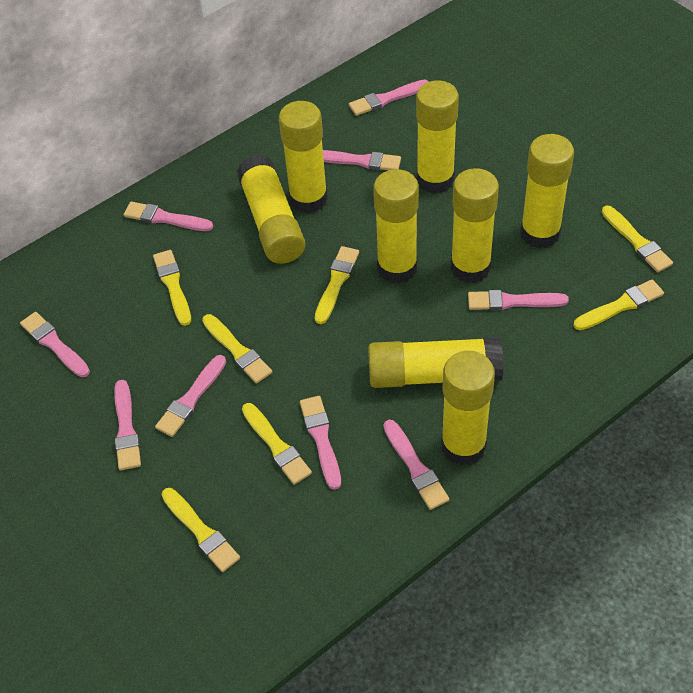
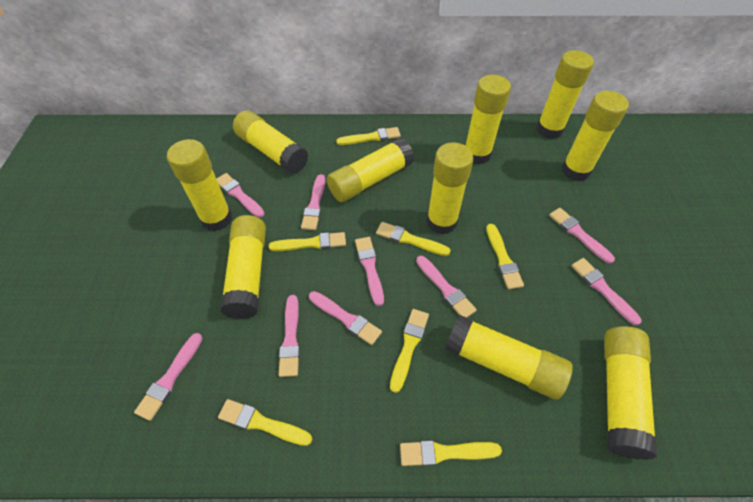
yellow glue stick: 8 -> 10

